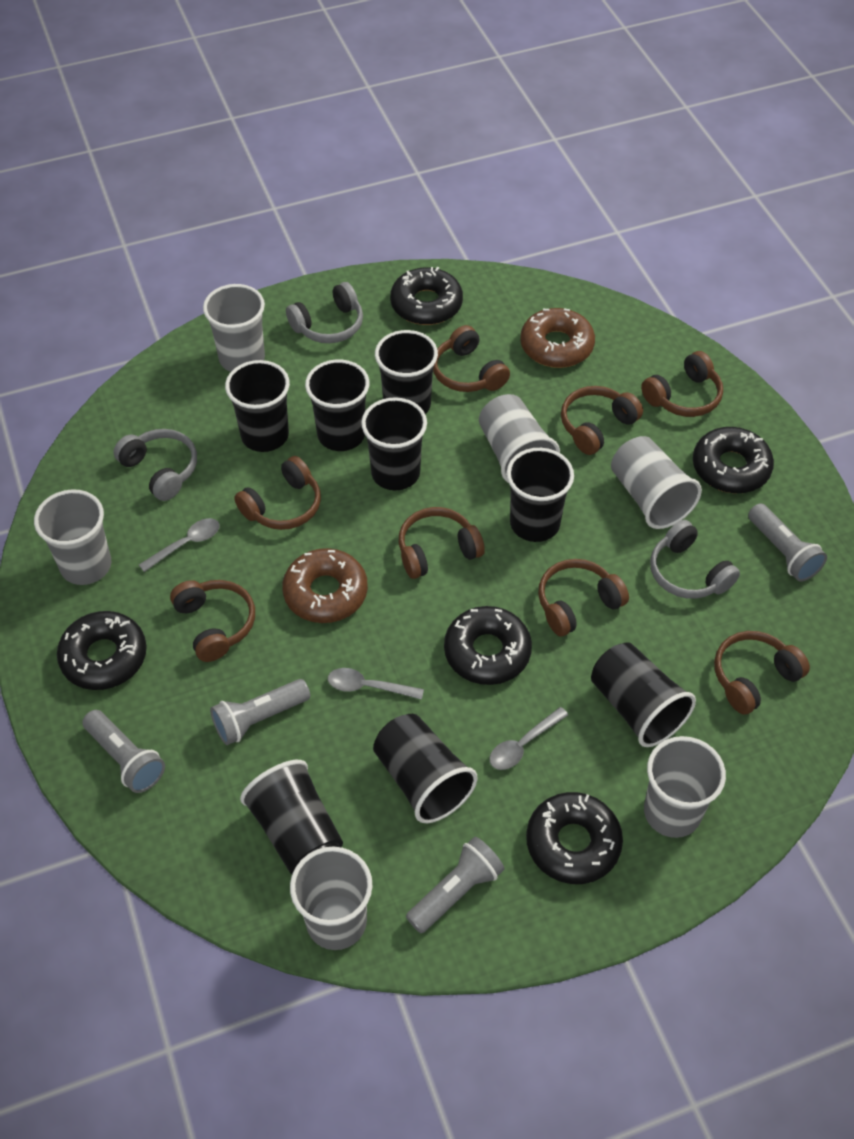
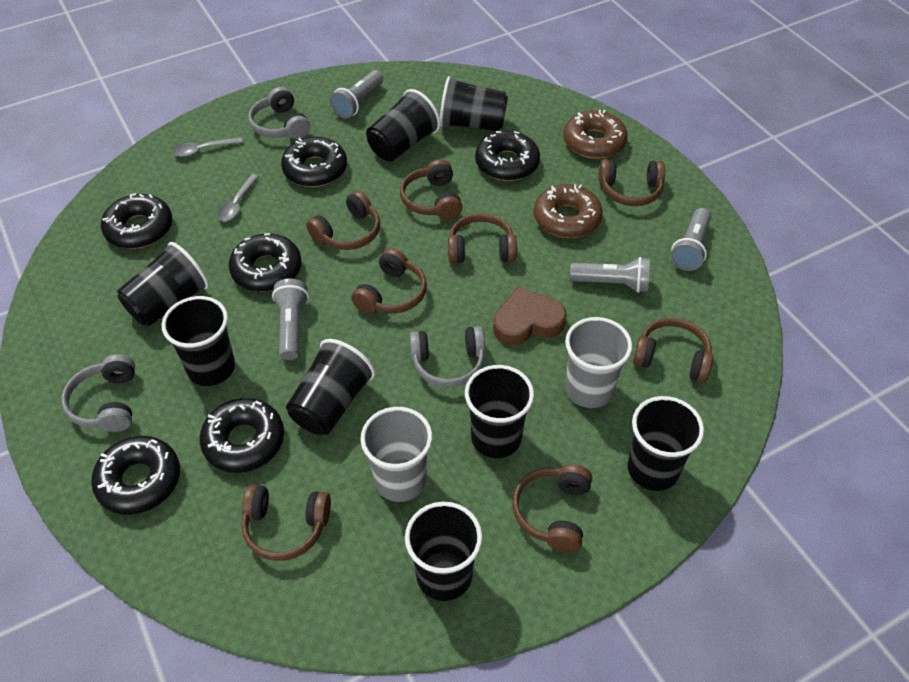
black donut: 5 -> 6
brown heart: 0 -> 1
grey cup: 6 -> 2
grey spoon: 3 -> 2

